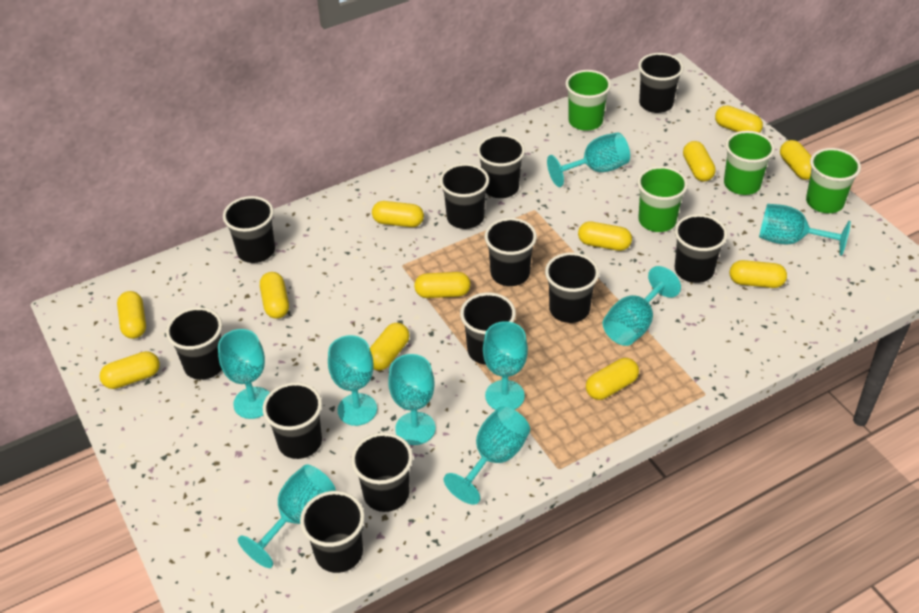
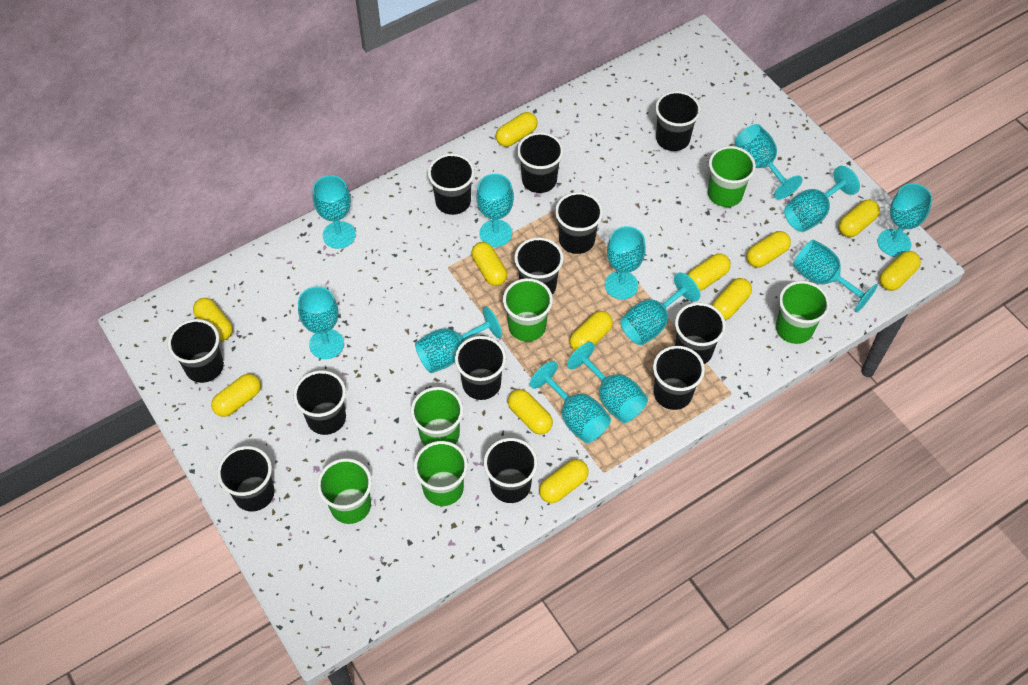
green cup: 4 -> 6
turquoise goblet: 9 -> 12

